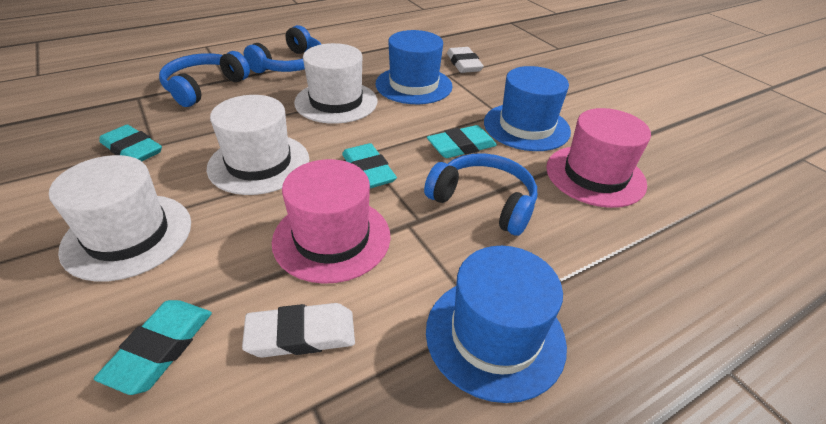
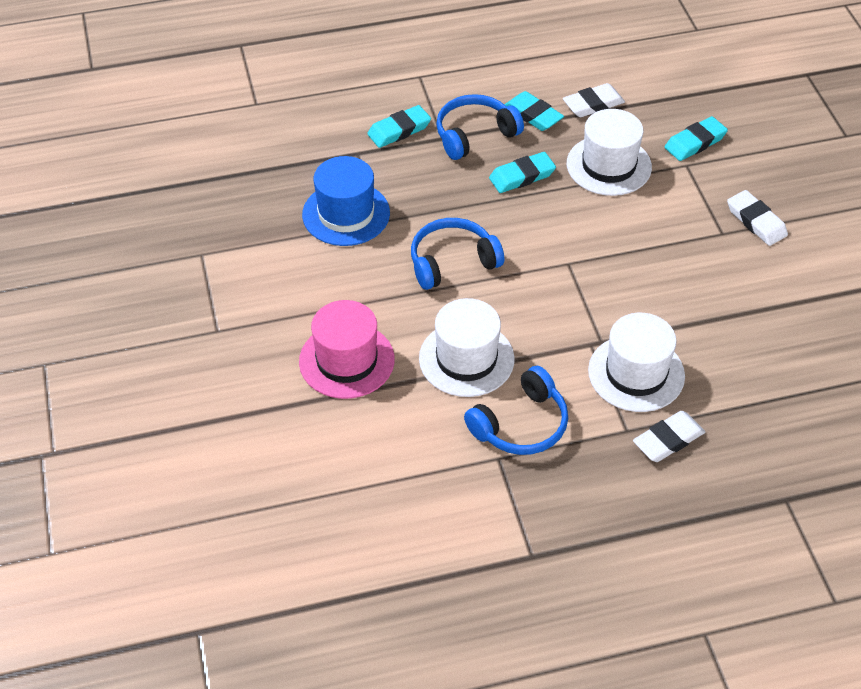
blue hat: 3 -> 1
pink hat: 2 -> 1
white eraser: 2 -> 3

